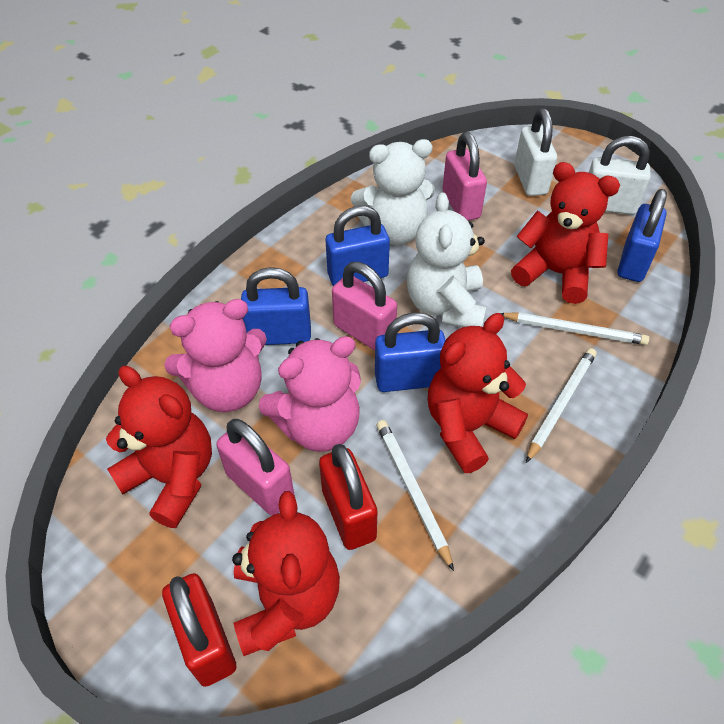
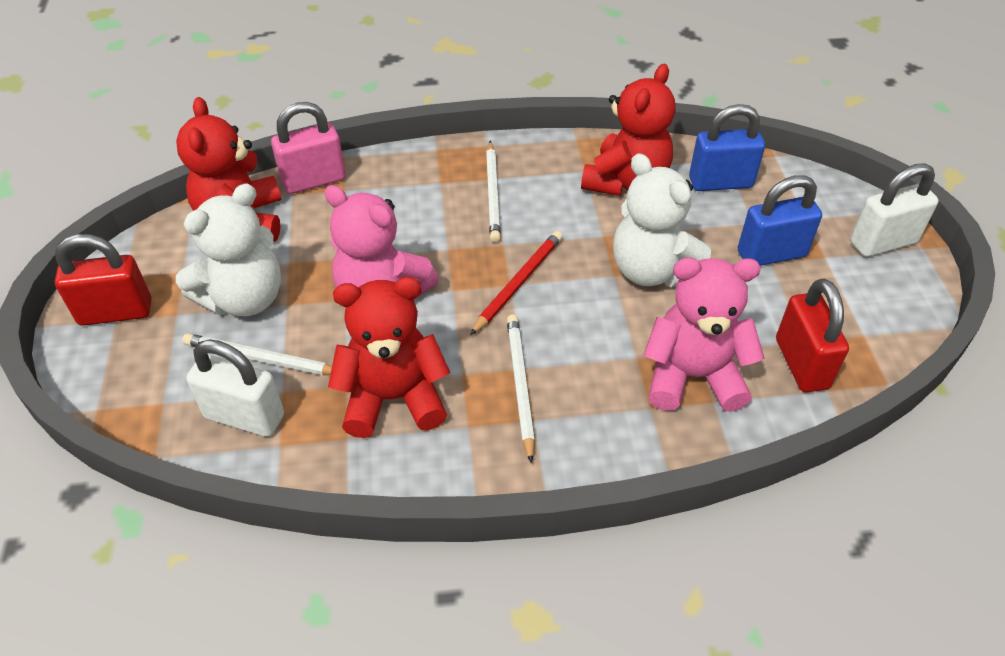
blue padlock: 4 -> 2
pink padlock: 3 -> 1
red pencil: 0 -> 1
red teddy bear: 4 -> 3

